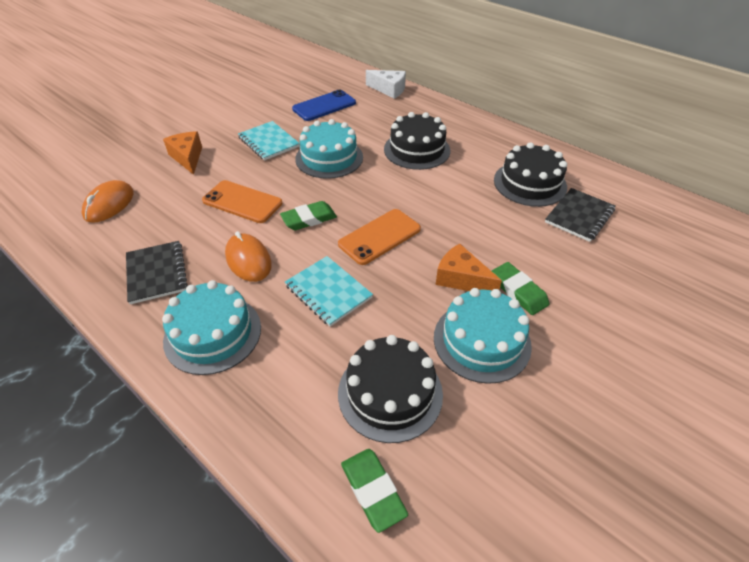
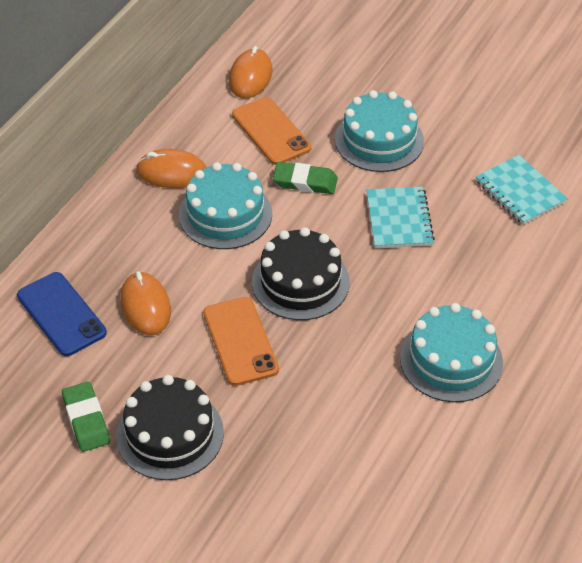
black cake: 3 -> 2
black notebook: 2 -> 0
green eraser: 3 -> 2
orange cheese: 2 -> 0
orange mouse: 2 -> 3
white cheese: 1 -> 0

